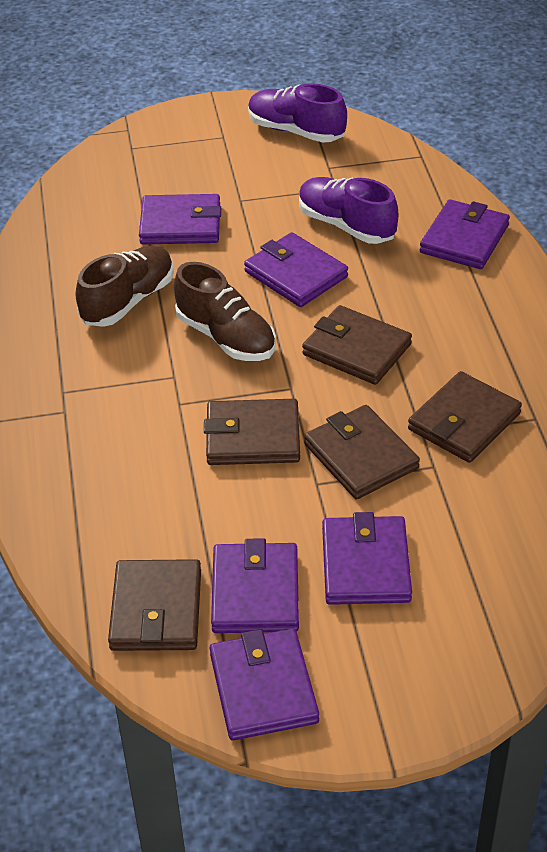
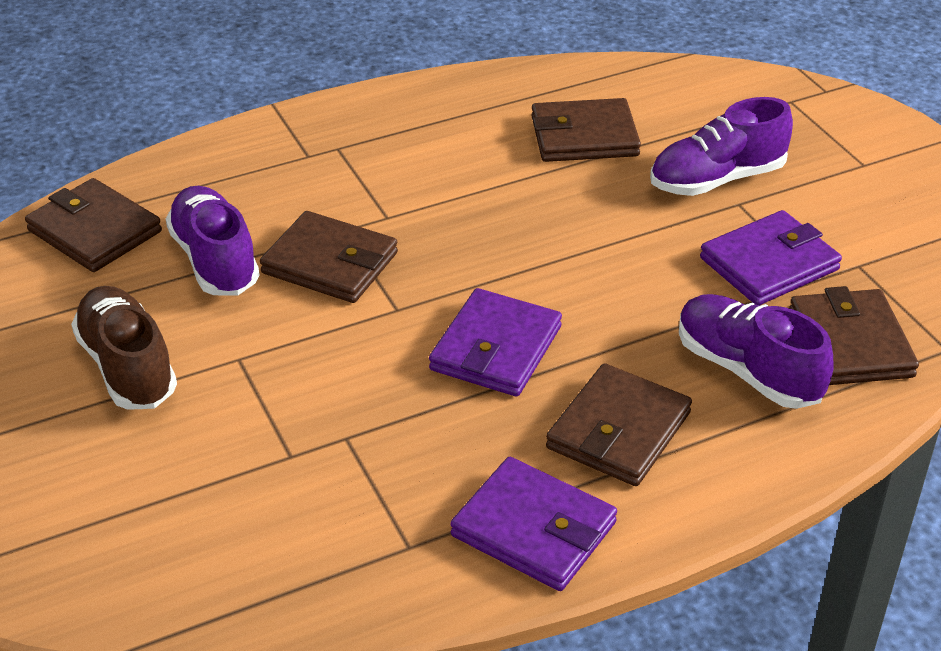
brown shoe: 2 -> 1
purple shoe: 2 -> 3
purple wallet: 6 -> 3

